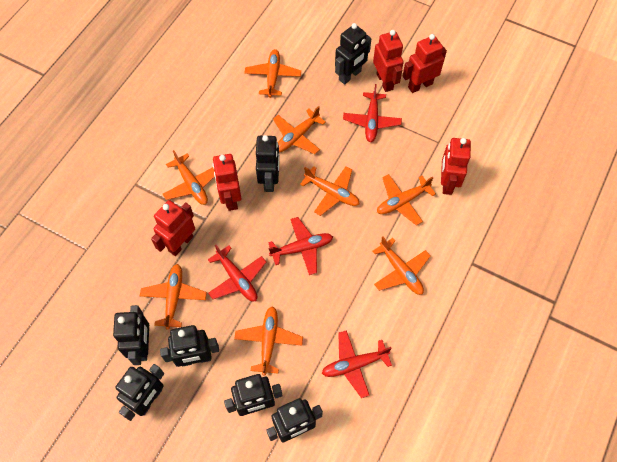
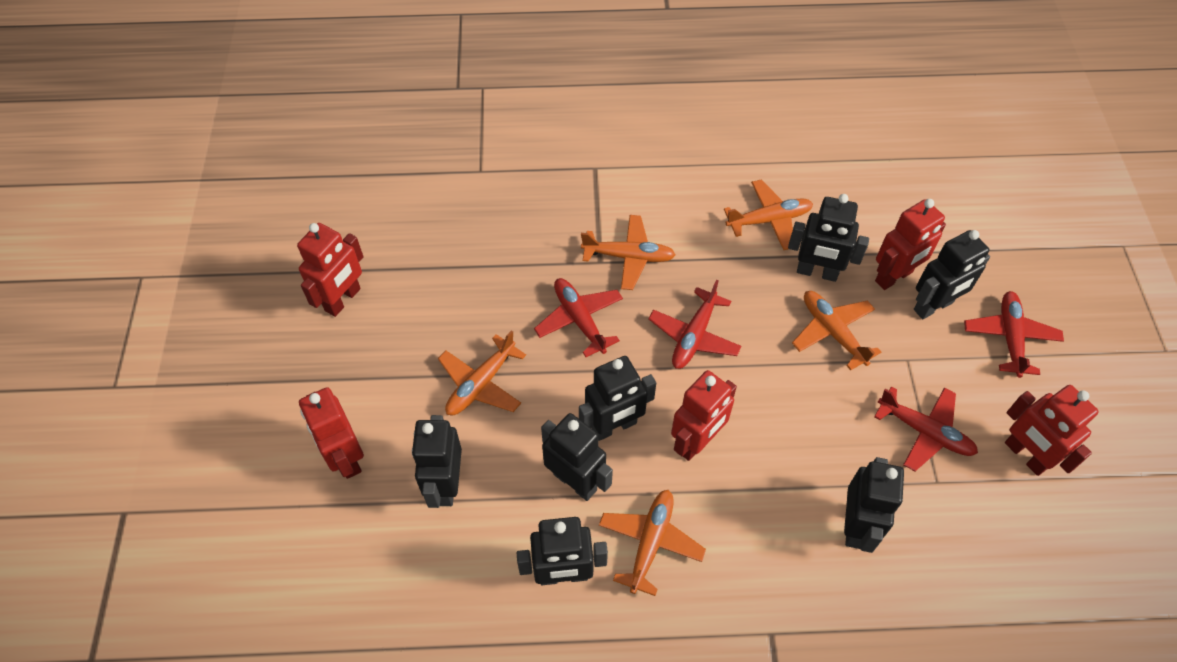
orange plane: 8 -> 5

